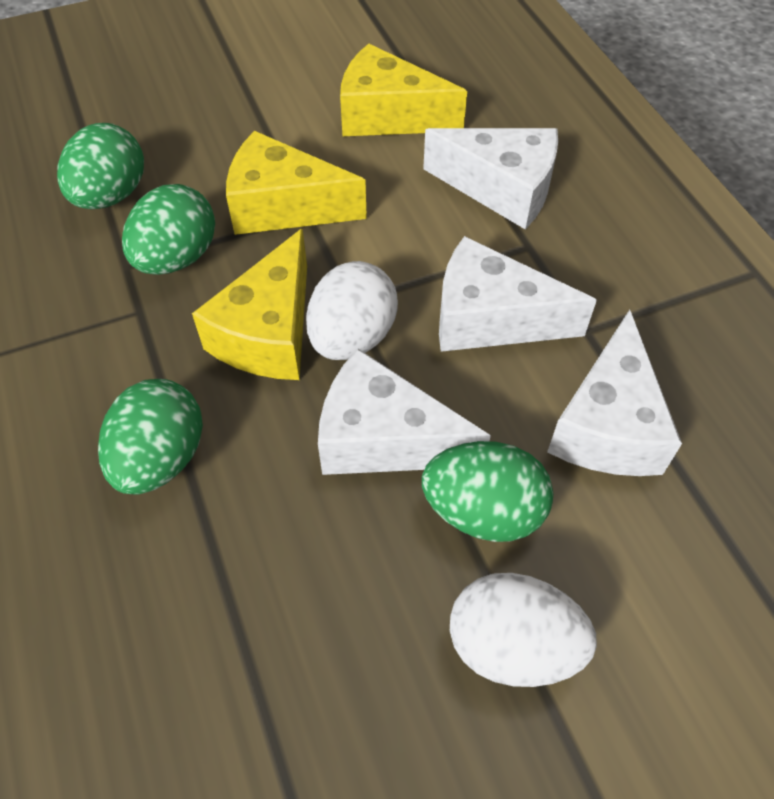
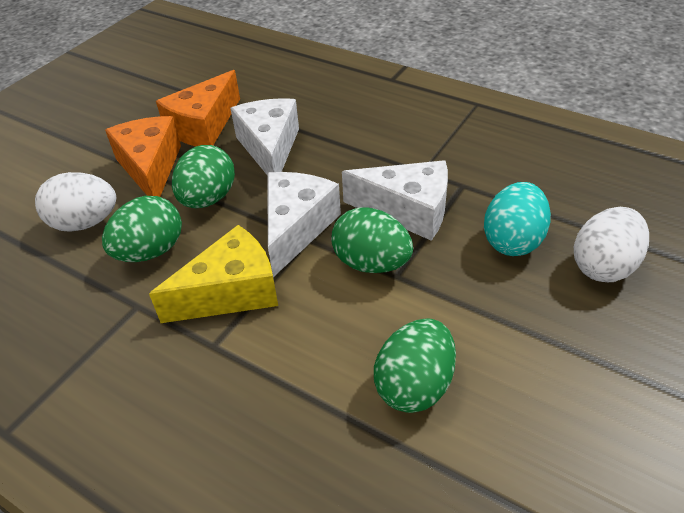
orange cheese: 0 -> 2
turquoise egg: 0 -> 1
white cheese: 4 -> 3
yellow cheese: 3 -> 1

